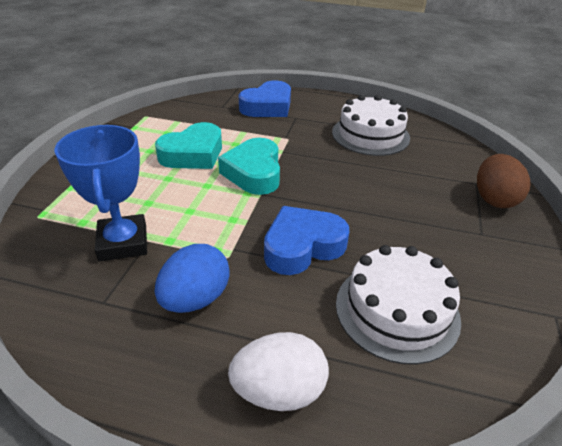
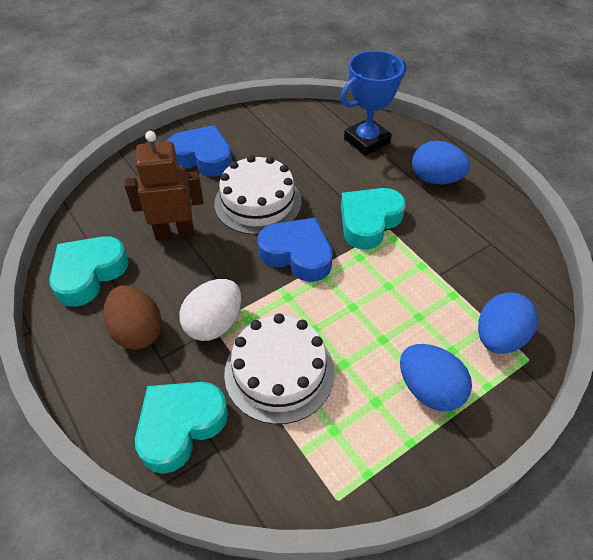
blue egg: 1 -> 3
brown robot: 0 -> 1
turquoise heart: 2 -> 3

